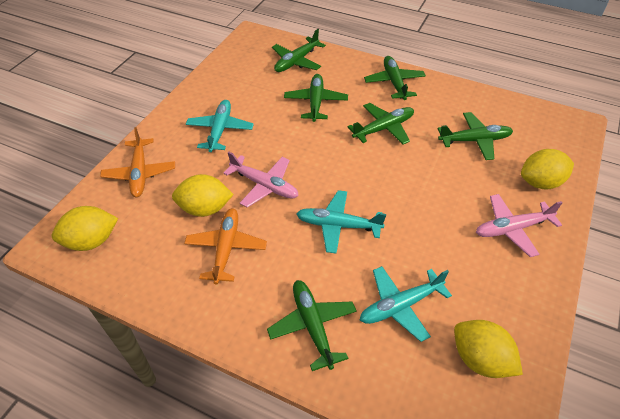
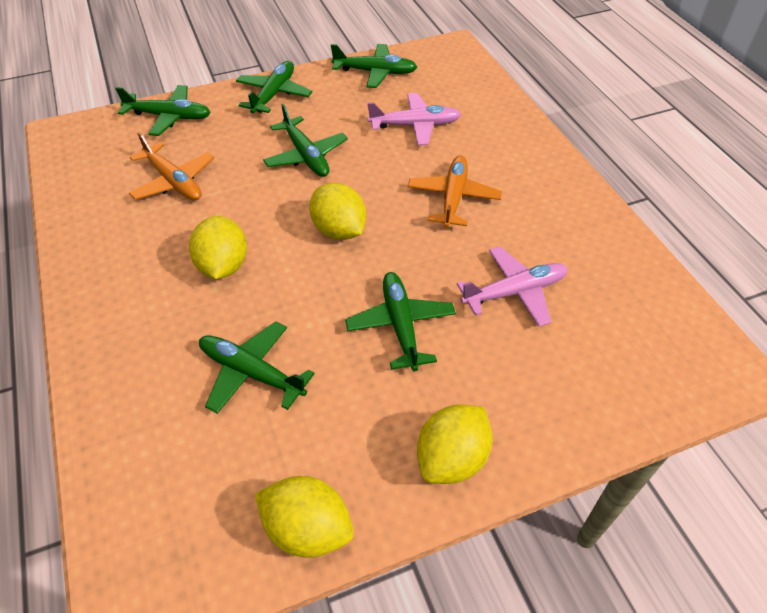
turquoise plane: 3 -> 0

